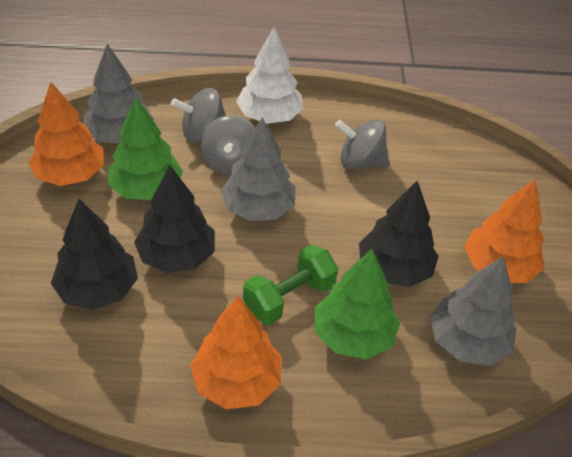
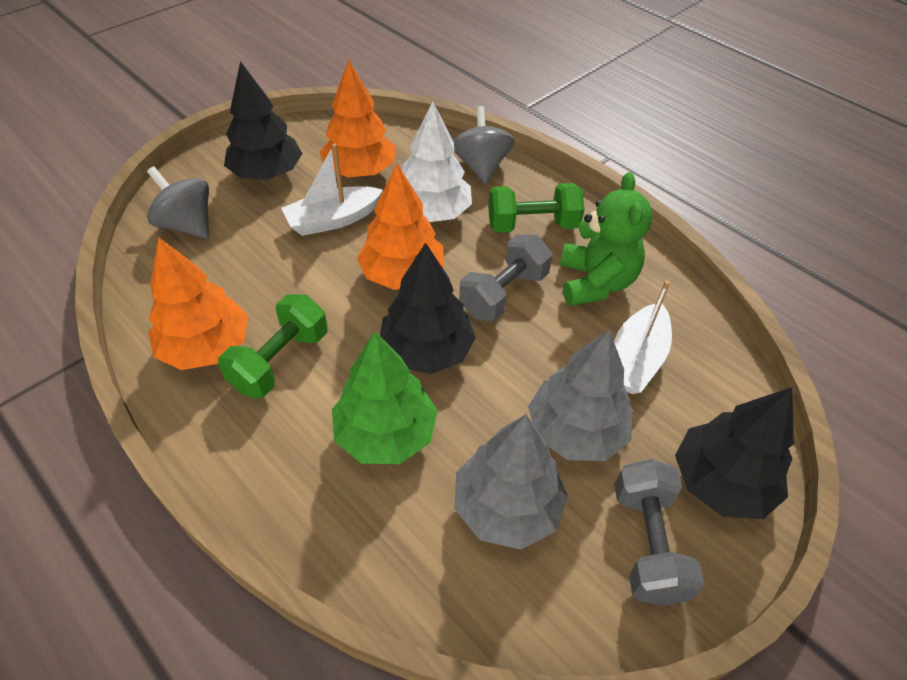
green dumbbell: 1 -> 2
green teddy bear: 0 -> 1
green tree: 2 -> 1
grey dumbbell: 0 -> 2
grey spinning top: 3 -> 2
grey tree: 3 -> 2
white boat: 0 -> 2

